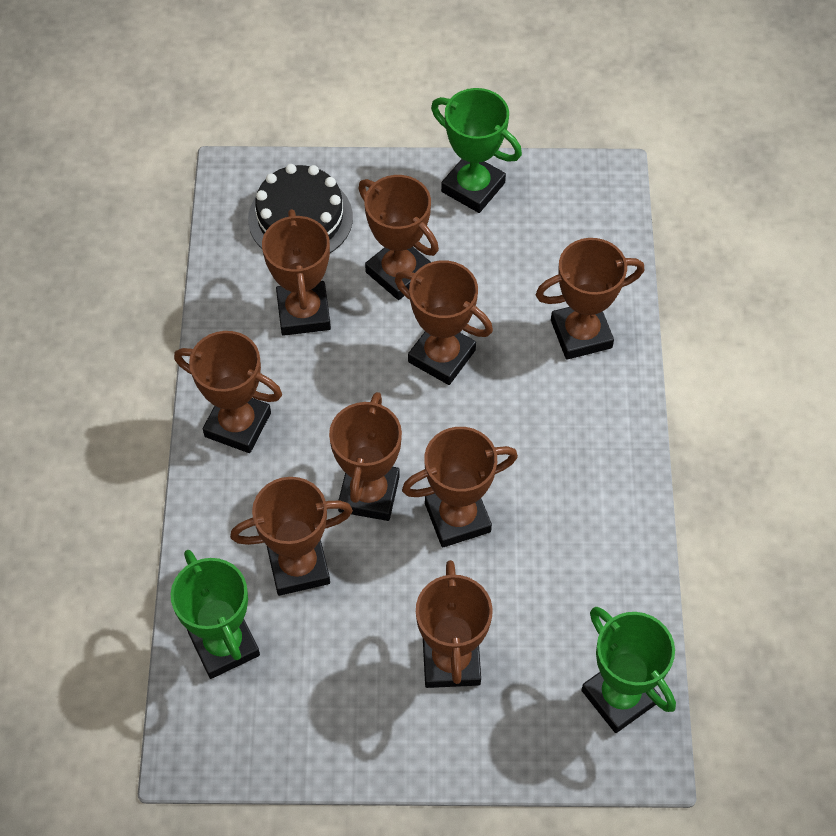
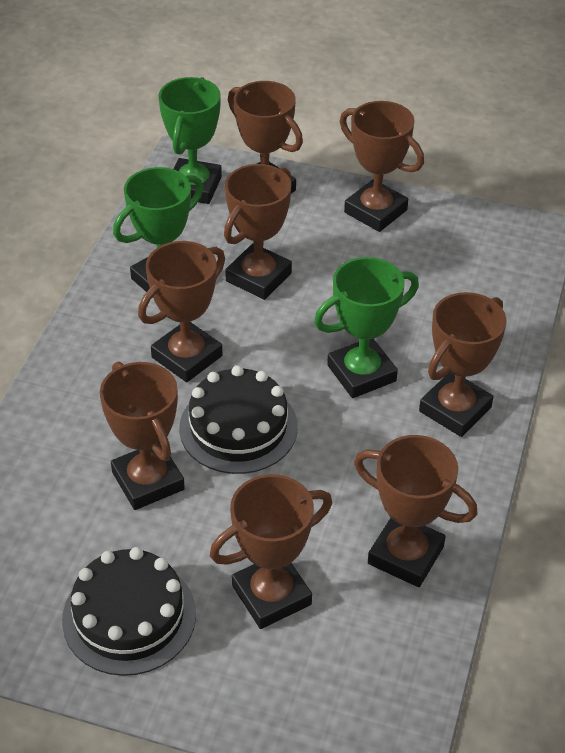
black cake: 1 -> 2
brown trophy: 9 -> 8

